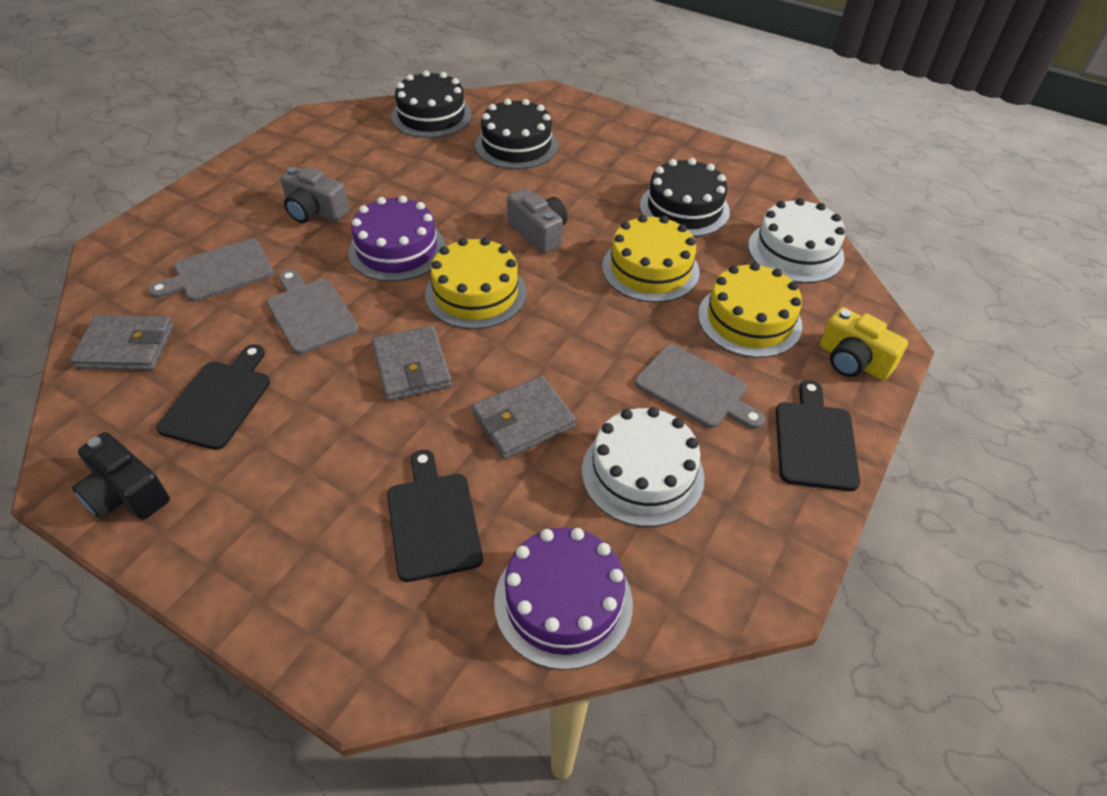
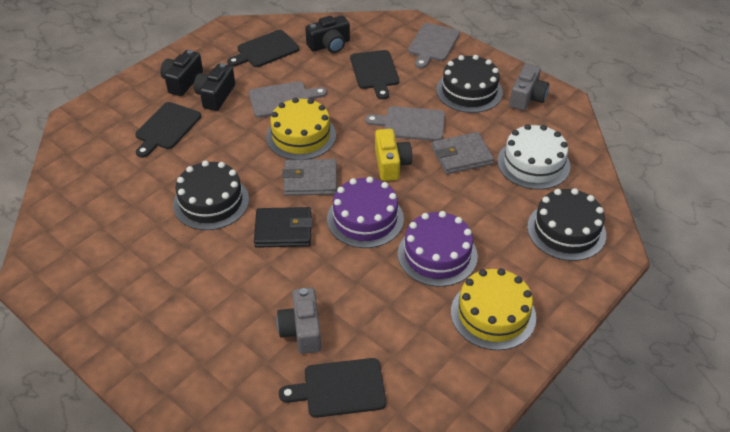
black camera: 1 -> 3
black cutting board: 3 -> 4
black wallet: 0 -> 1
grey wallet: 3 -> 2
white cake: 2 -> 1
yellow cake: 3 -> 2

